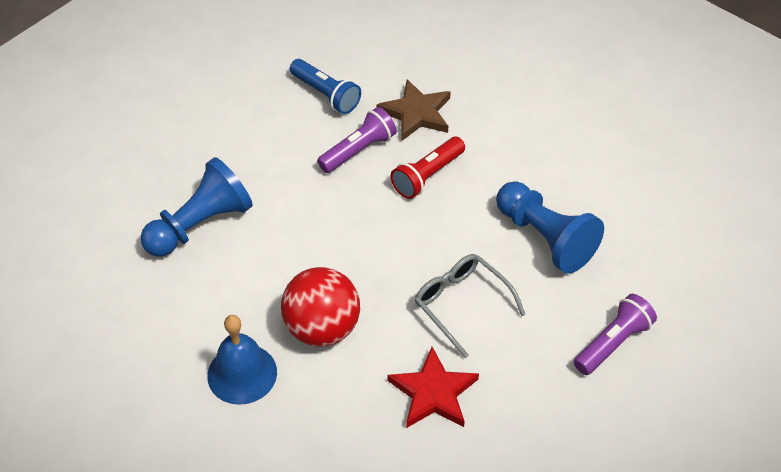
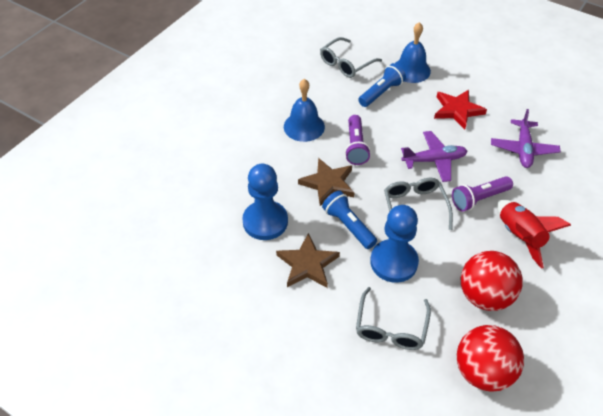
blue bell: 1 -> 2
blue flashlight: 1 -> 2
brown star: 1 -> 2
grey glasses: 1 -> 3
purple plane: 0 -> 2
red ball: 1 -> 2
red flashlight: 1 -> 0
red rocket: 0 -> 1

